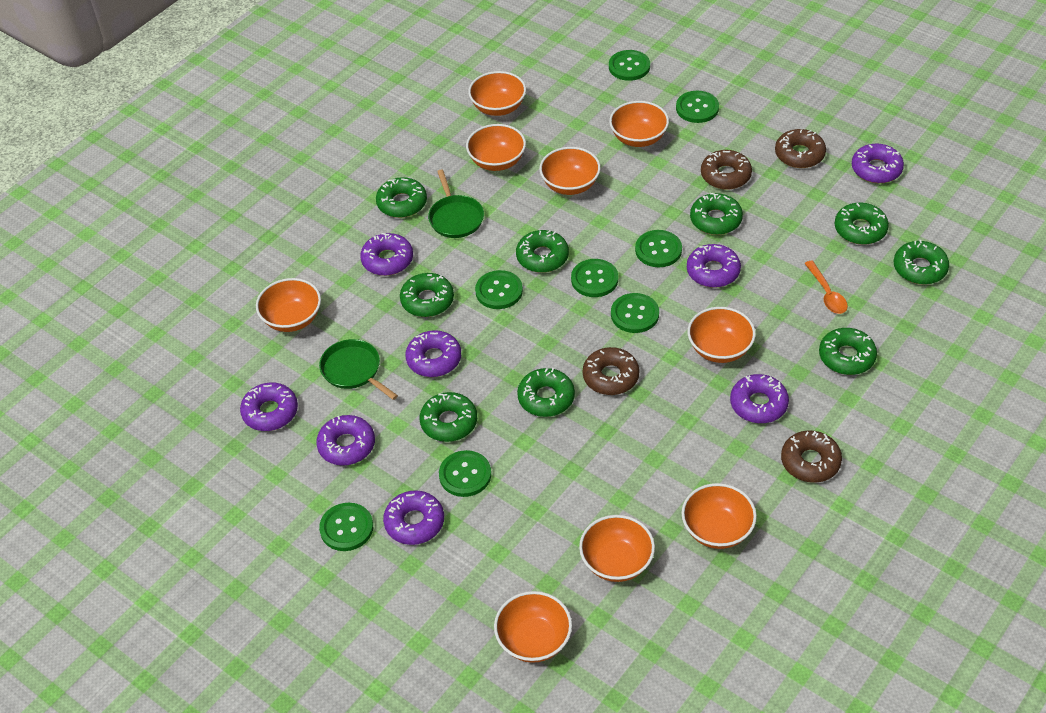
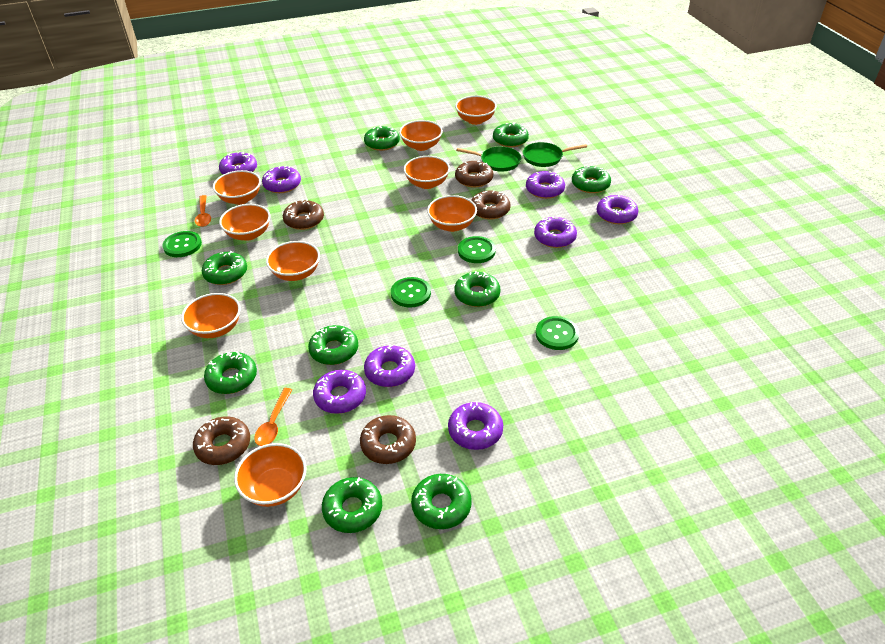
brown donut: 4 -> 5
green button: 8 -> 4
orange spoon: 1 -> 2

